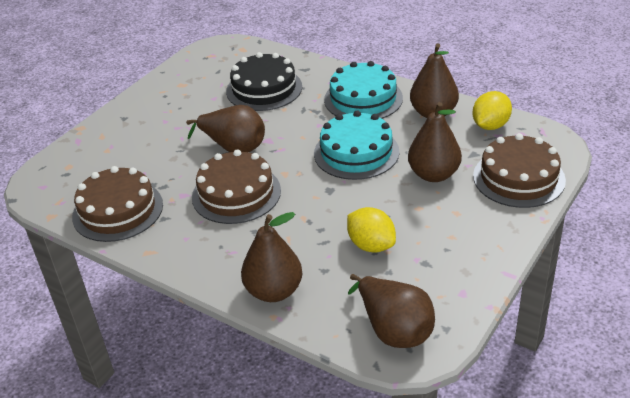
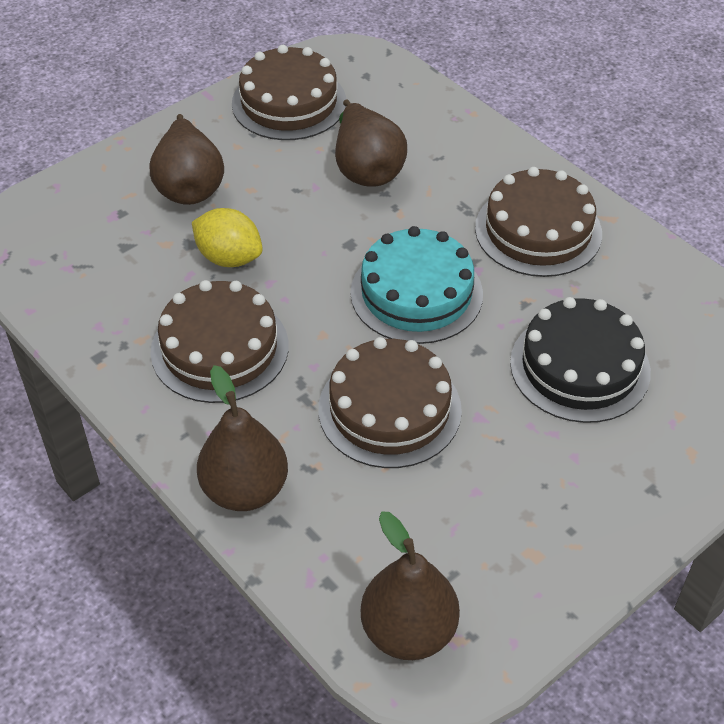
brown cake: 3 -> 4
brown pear: 5 -> 4
turquoise cake: 2 -> 1
yellow lemon: 2 -> 1

